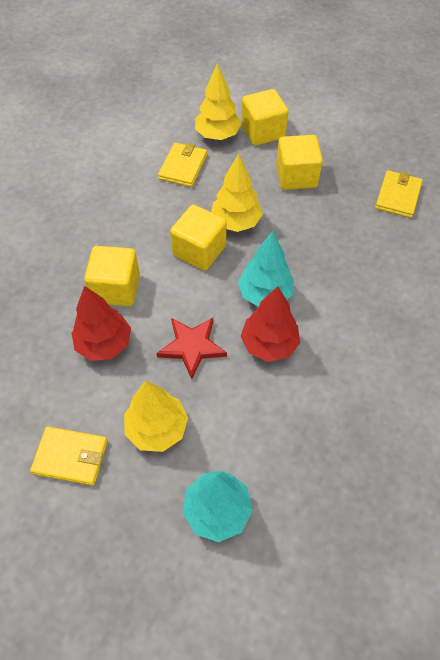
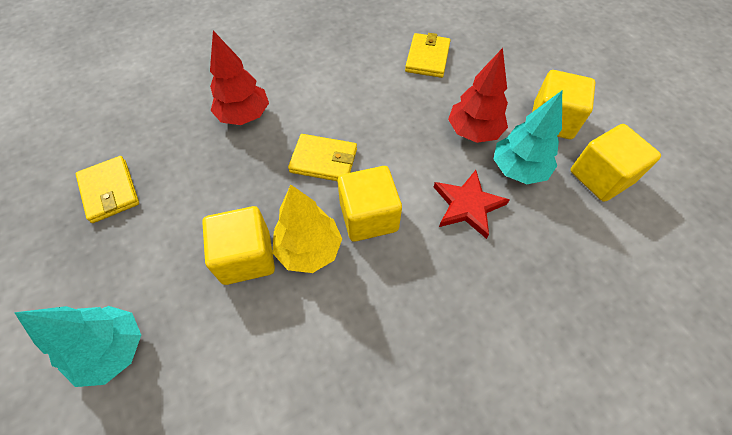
yellow tree: 3 -> 1

